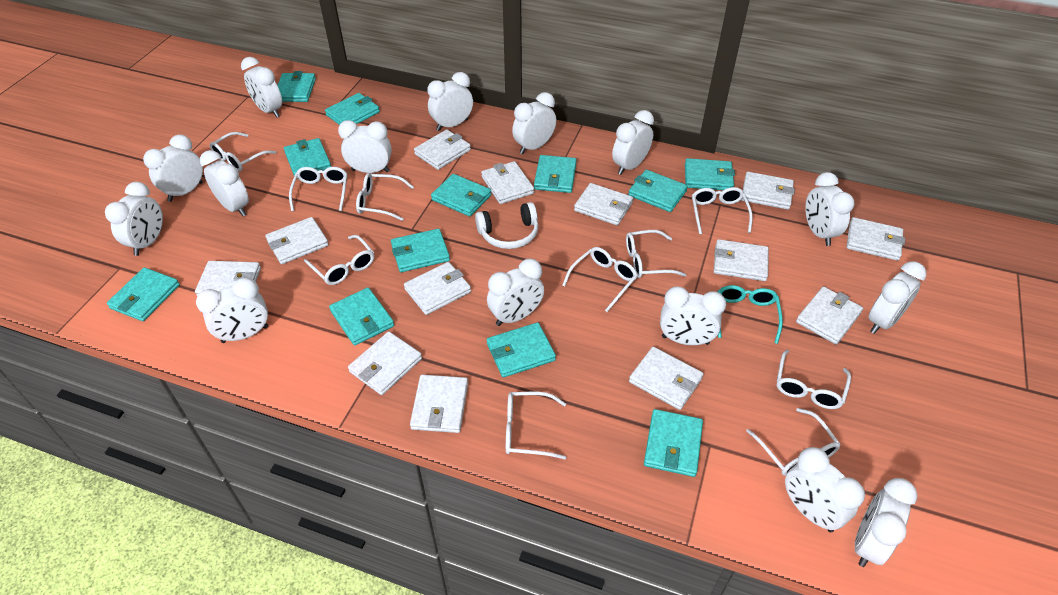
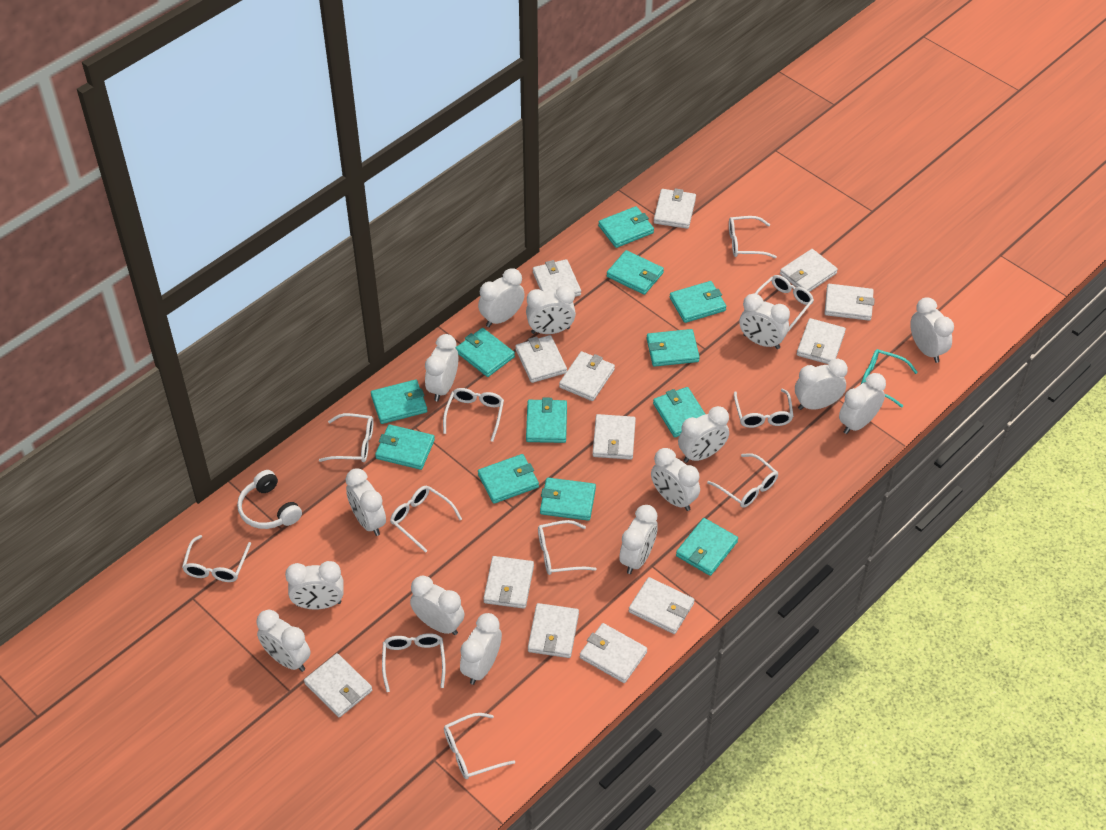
white glasses: 10 -> 11

